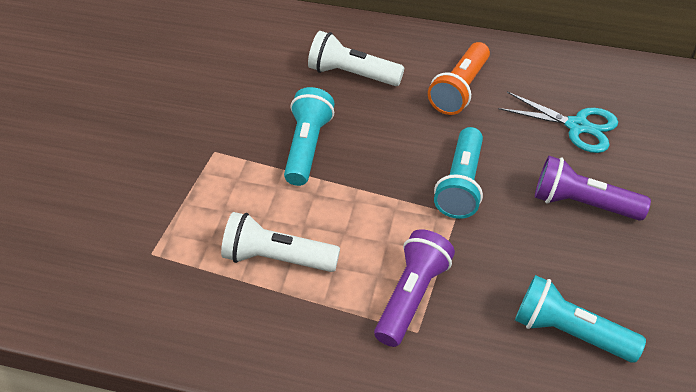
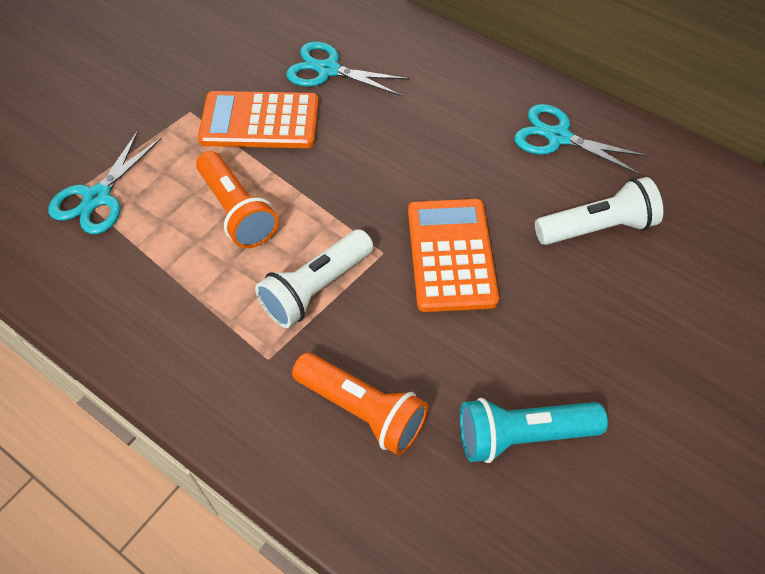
orange calculator: 0 -> 2
orange flashlight: 1 -> 2
purple flashlight: 2 -> 0
turquoise flashlight: 3 -> 1
turquoise scissors: 1 -> 3

